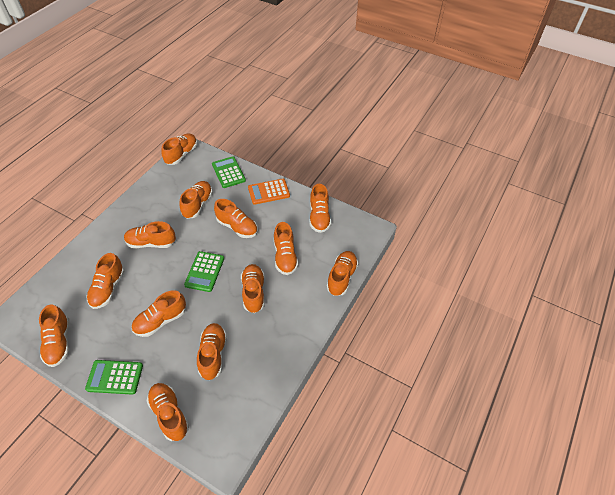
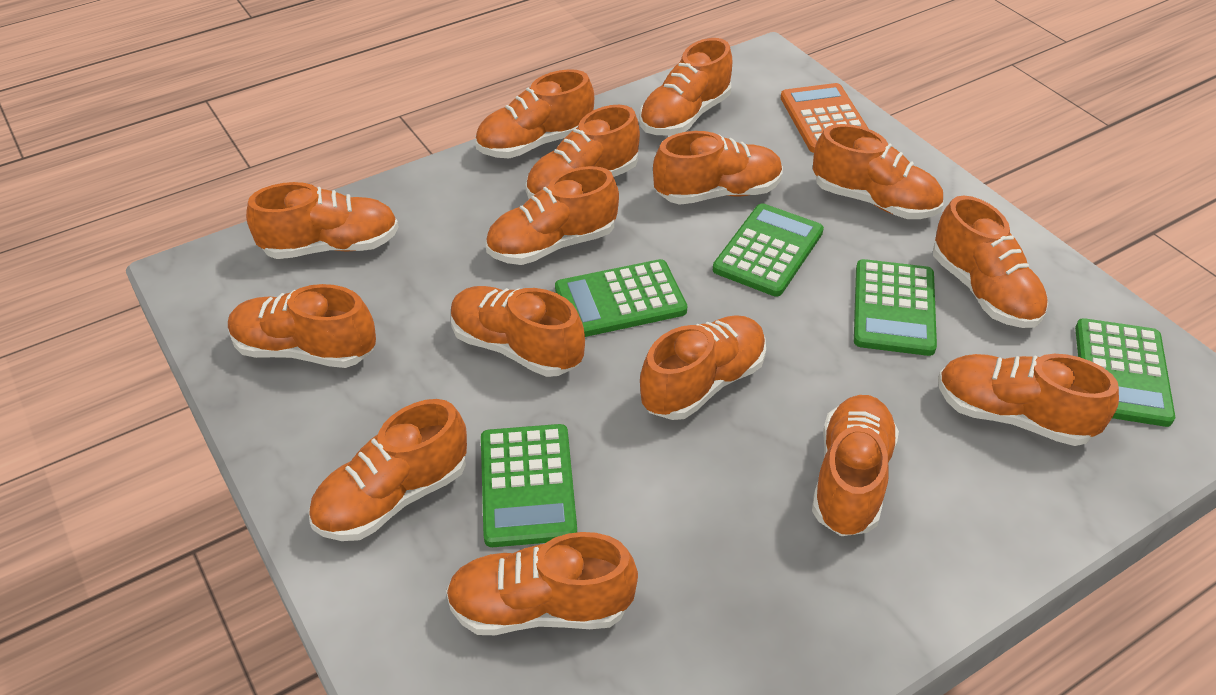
green calculator: 3 -> 5
orange shoe: 13 -> 15

